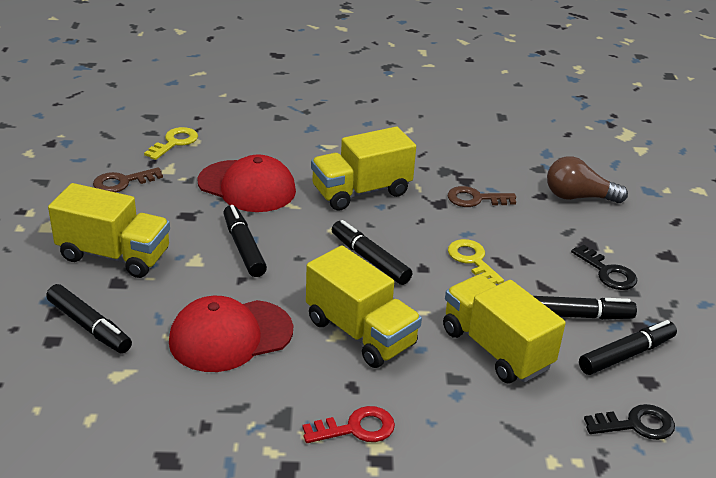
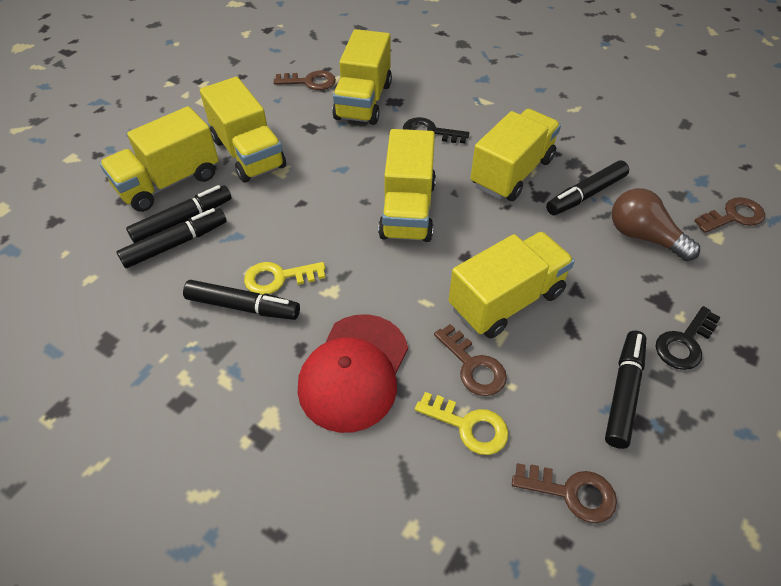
brown key: 2 -> 4
red cap: 2 -> 1
red key: 1 -> 0
yellow truck: 4 -> 6

